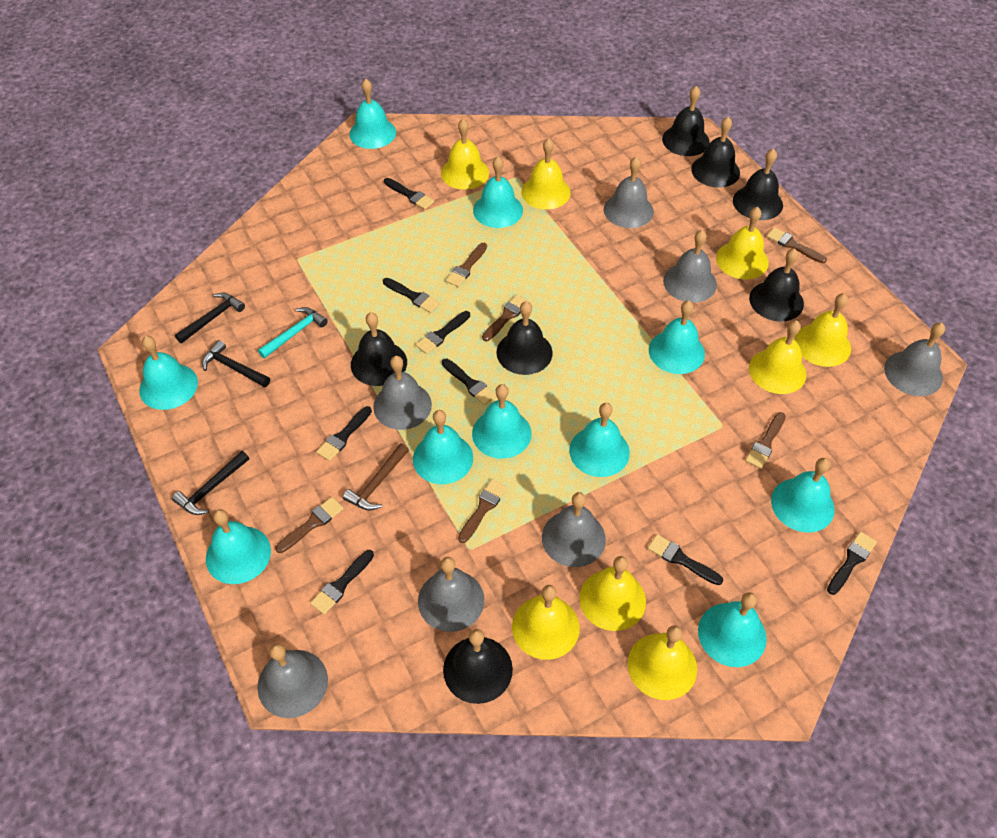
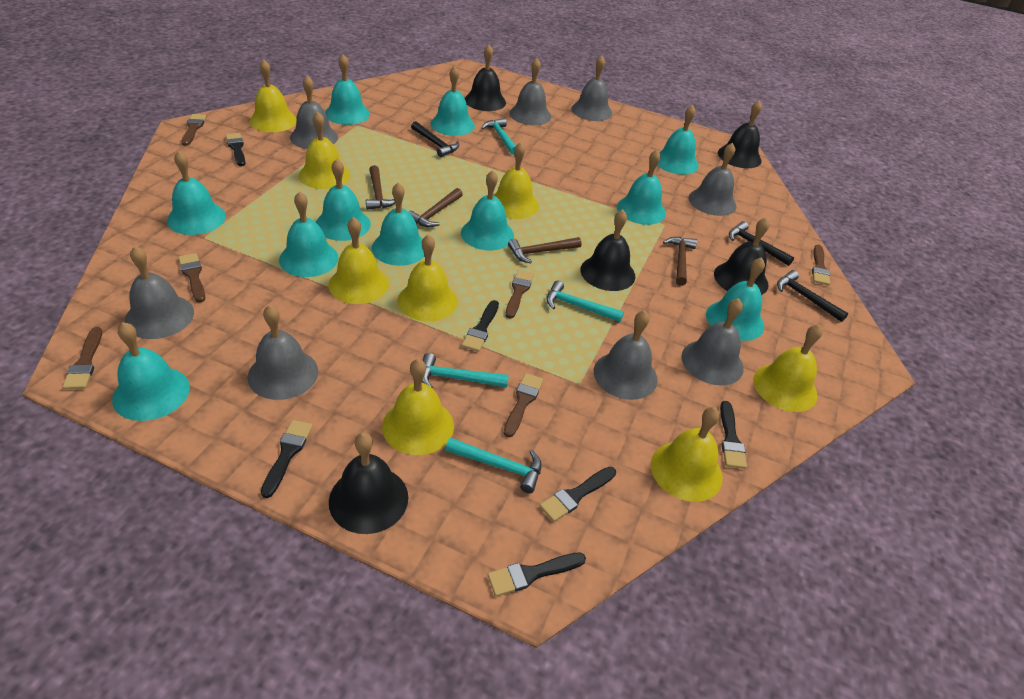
black bell: 7 -> 5
black brush: 8 -> 6
brown hammer: 1 -> 4
grey bell: 7 -> 8
turquoise bell: 10 -> 11
turquoise hammer: 1 -> 4

